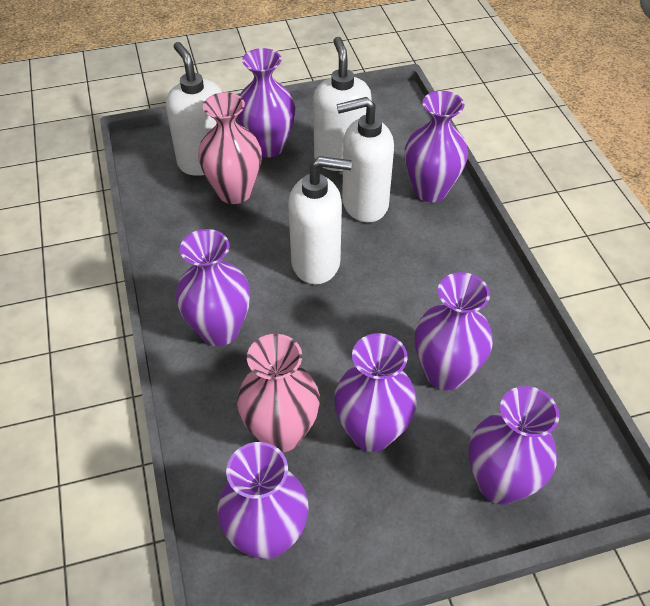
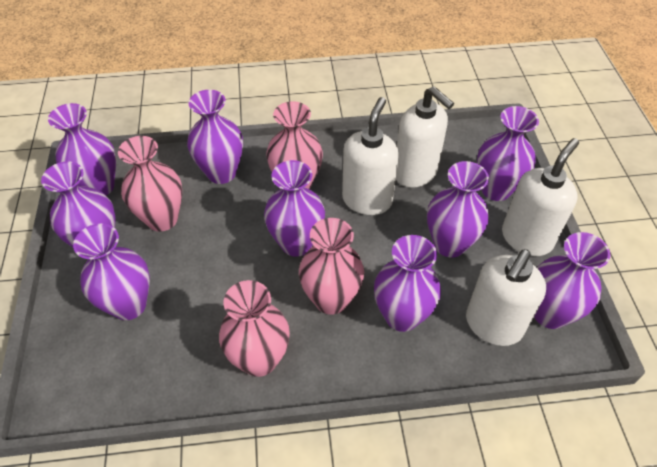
pink vase: 2 -> 4
purple vase: 7 -> 9

